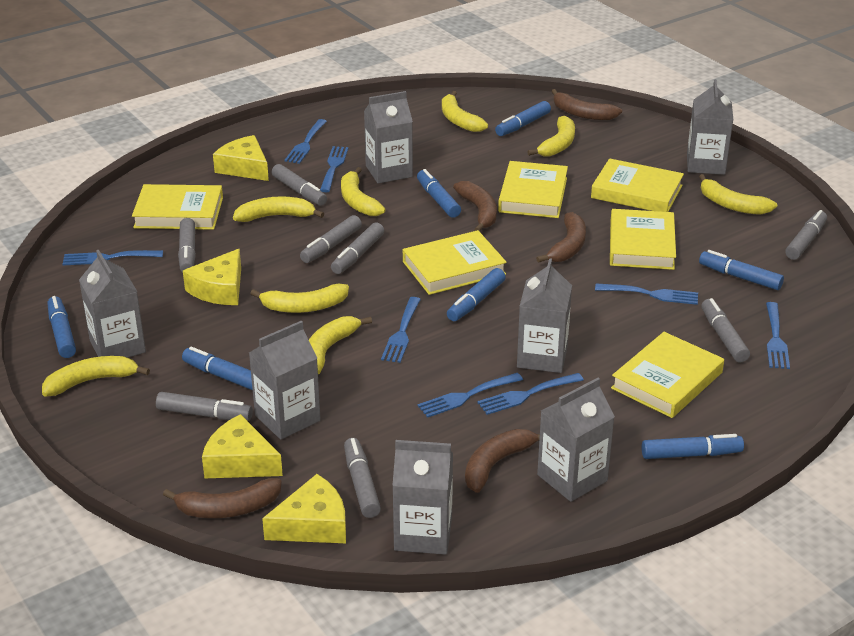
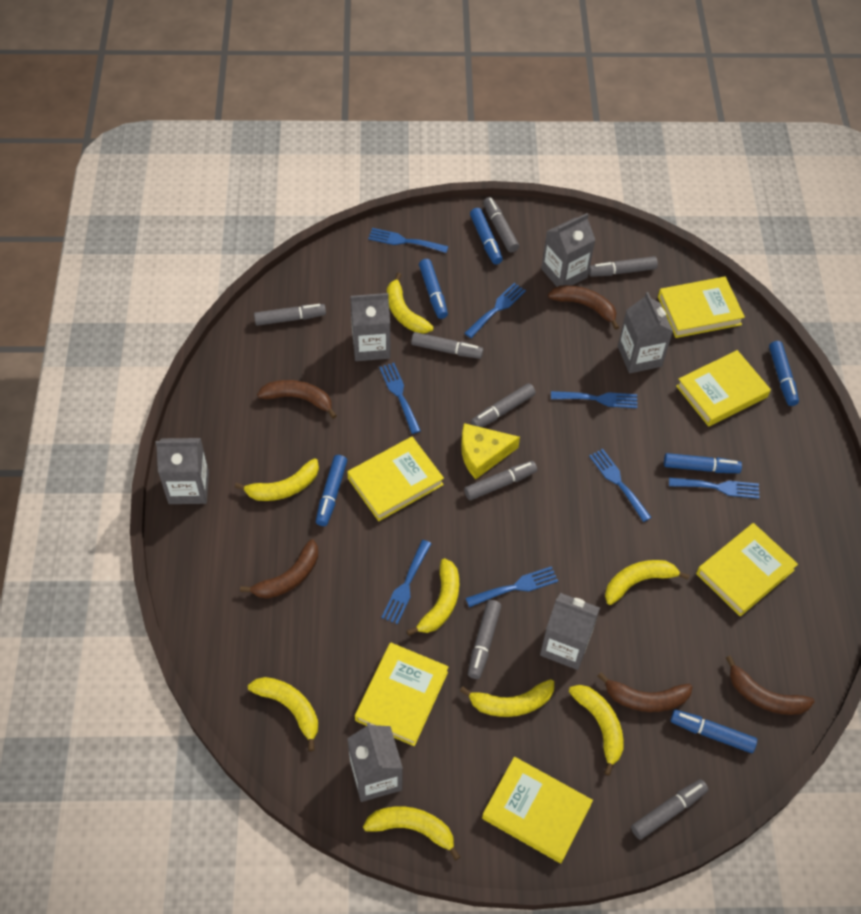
blue marker: 7 -> 6
grey carton: 7 -> 6
yellow cheese: 4 -> 1

